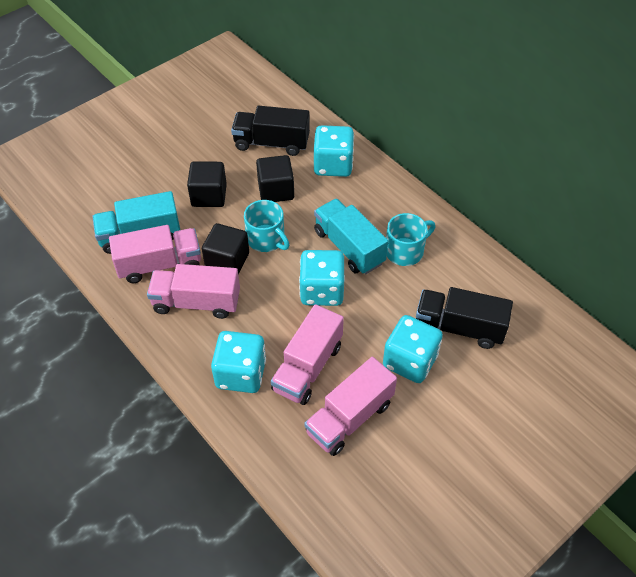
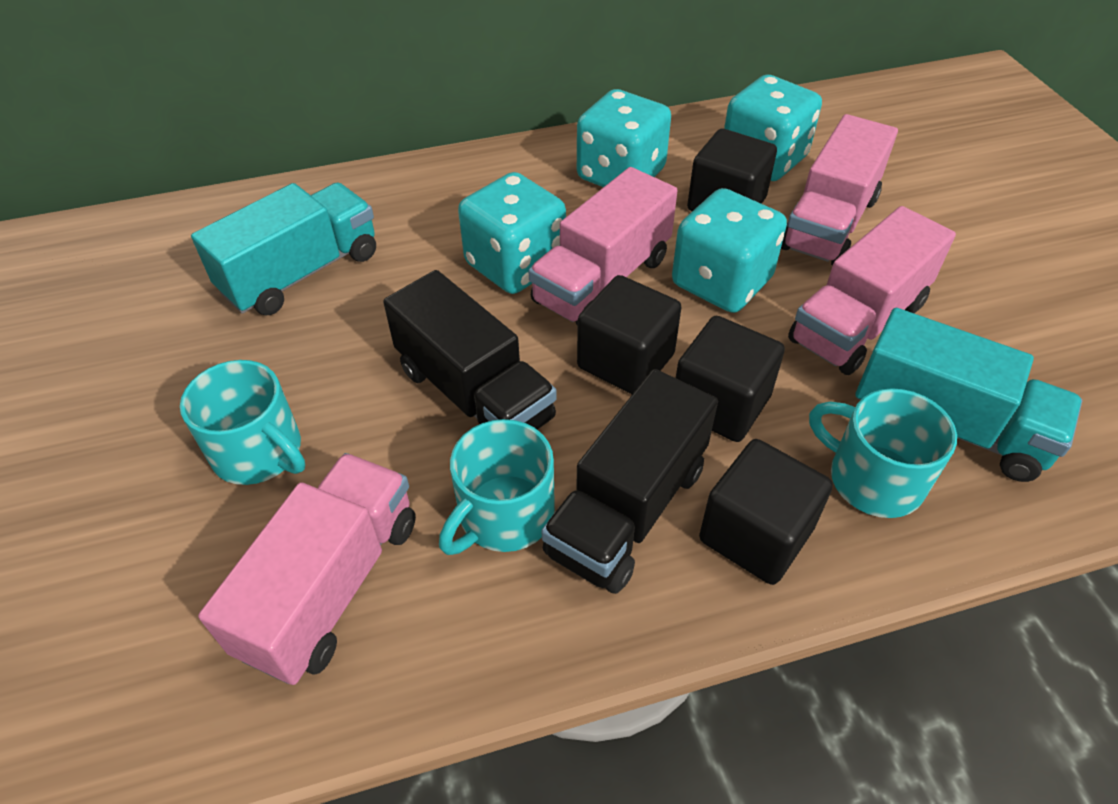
black cube: 3 -> 4
turquoise mug: 2 -> 3

